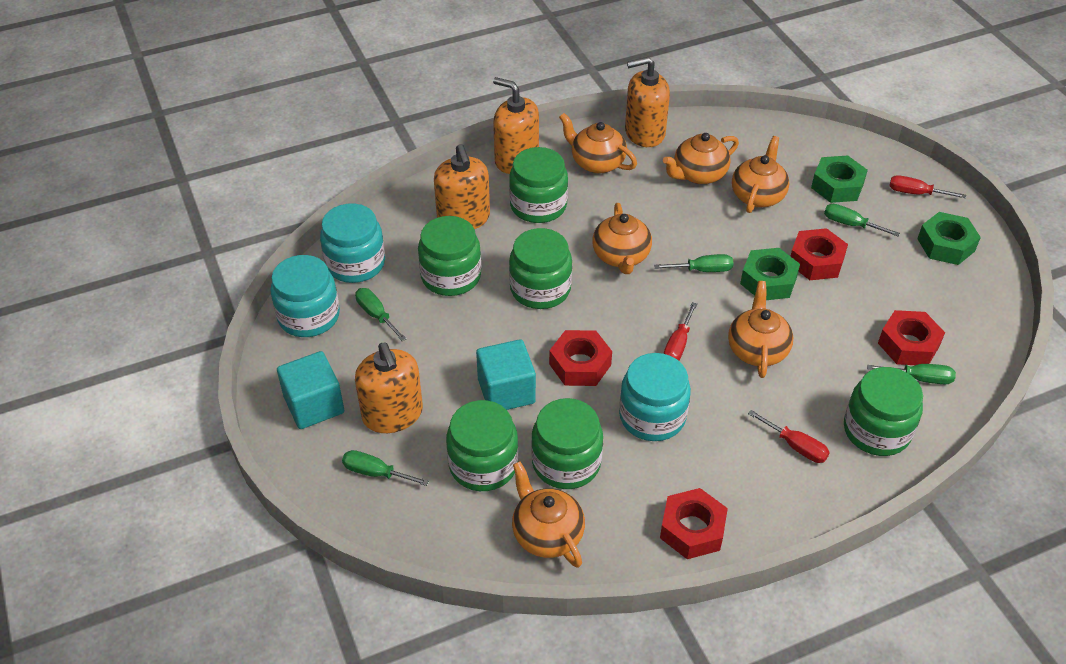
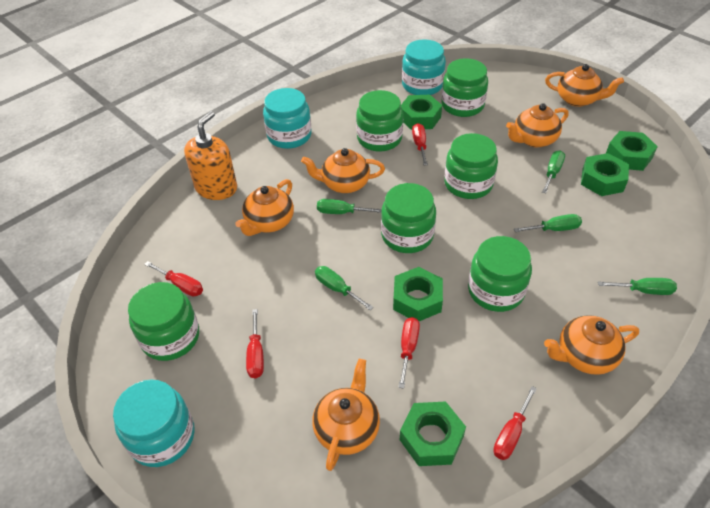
green nut: 3 -> 5
orange soap dispenser: 4 -> 1
red nut: 4 -> 0
red screwdriver: 3 -> 5
turquoise cube: 2 -> 0

